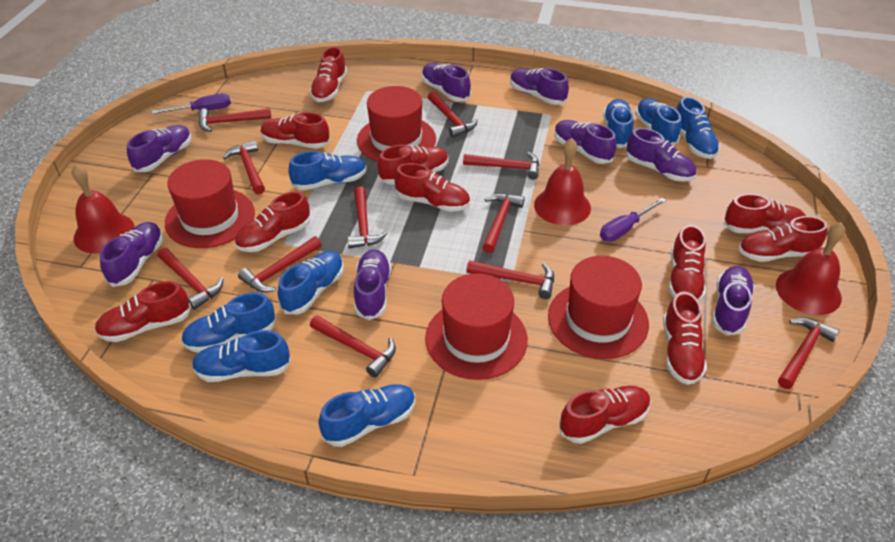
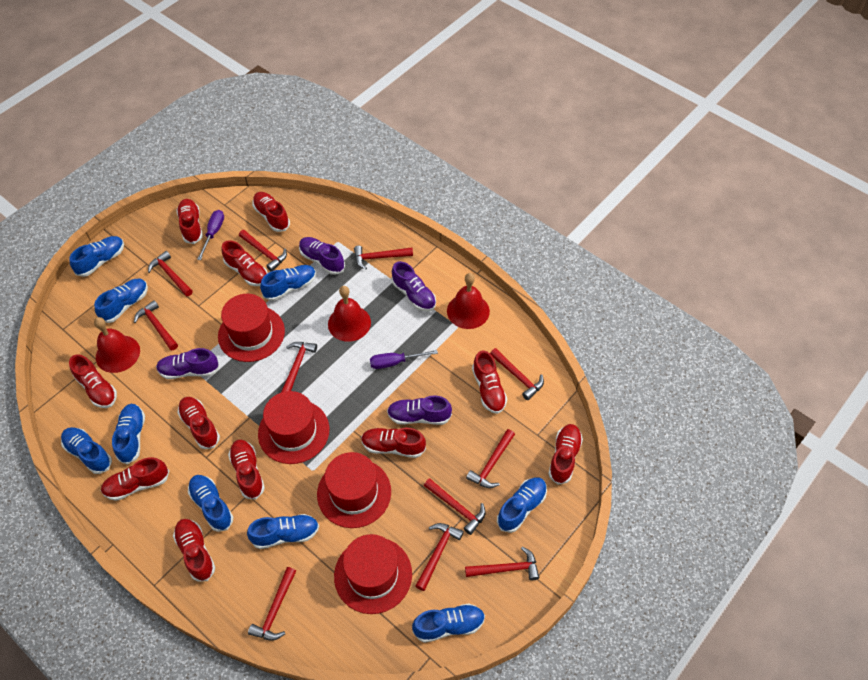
blue shoe: 8 -> 9
purple shoe: 8 -> 4

